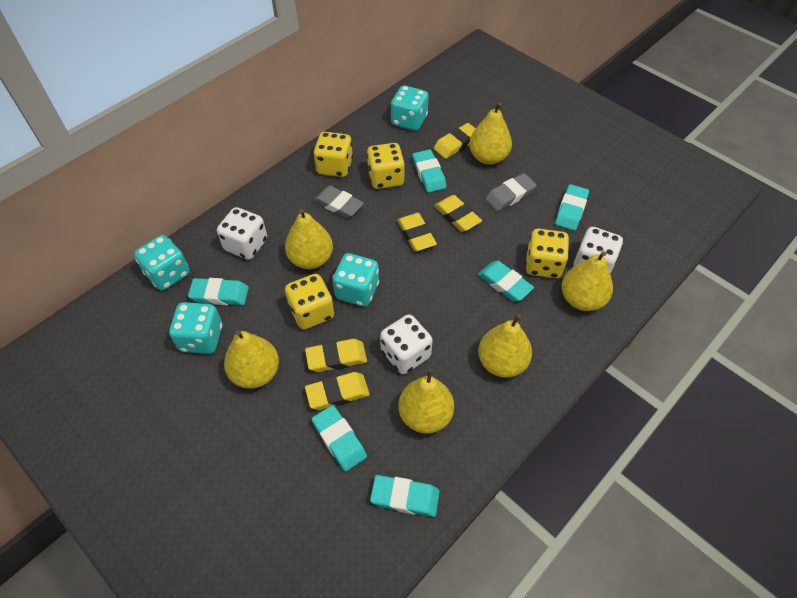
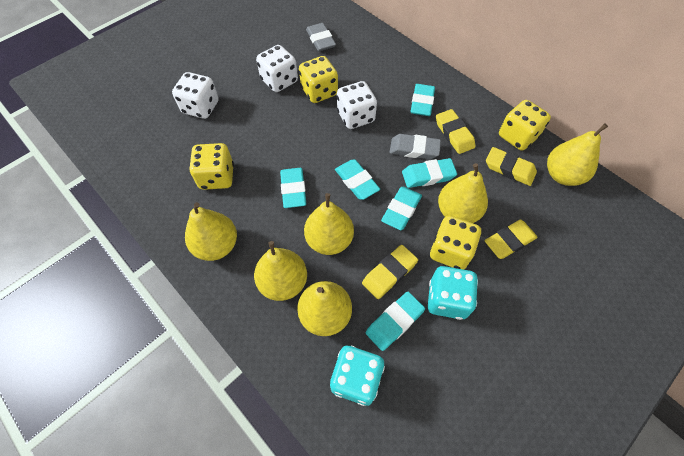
turquoise dice: 4 -> 2
yellow eraser: 5 -> 4

